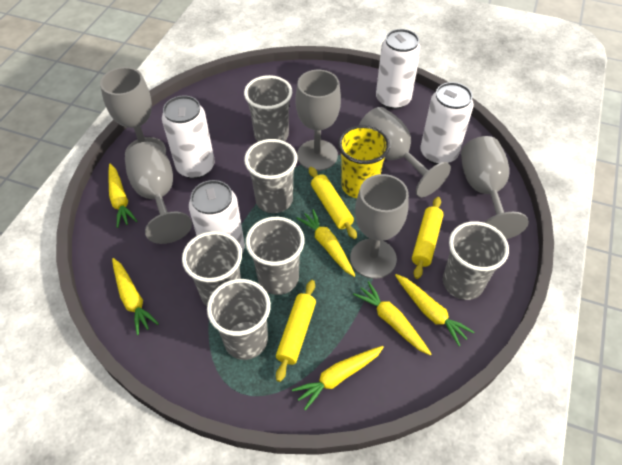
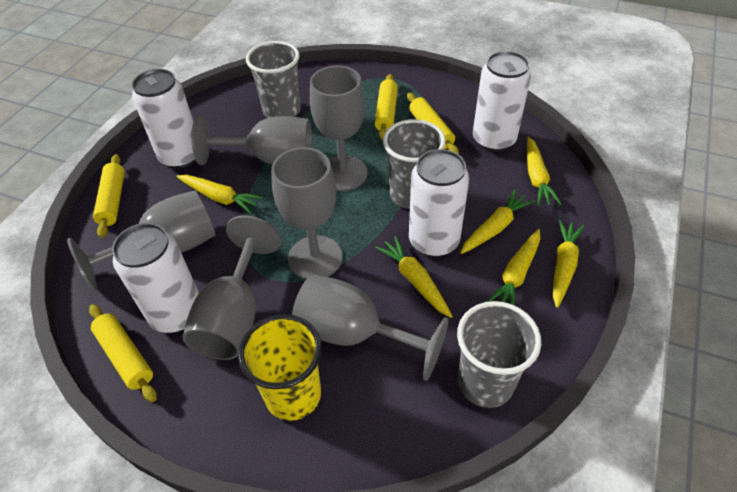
grey cup: 6 -> 3
yellow rolling pin: 3 -> 4

